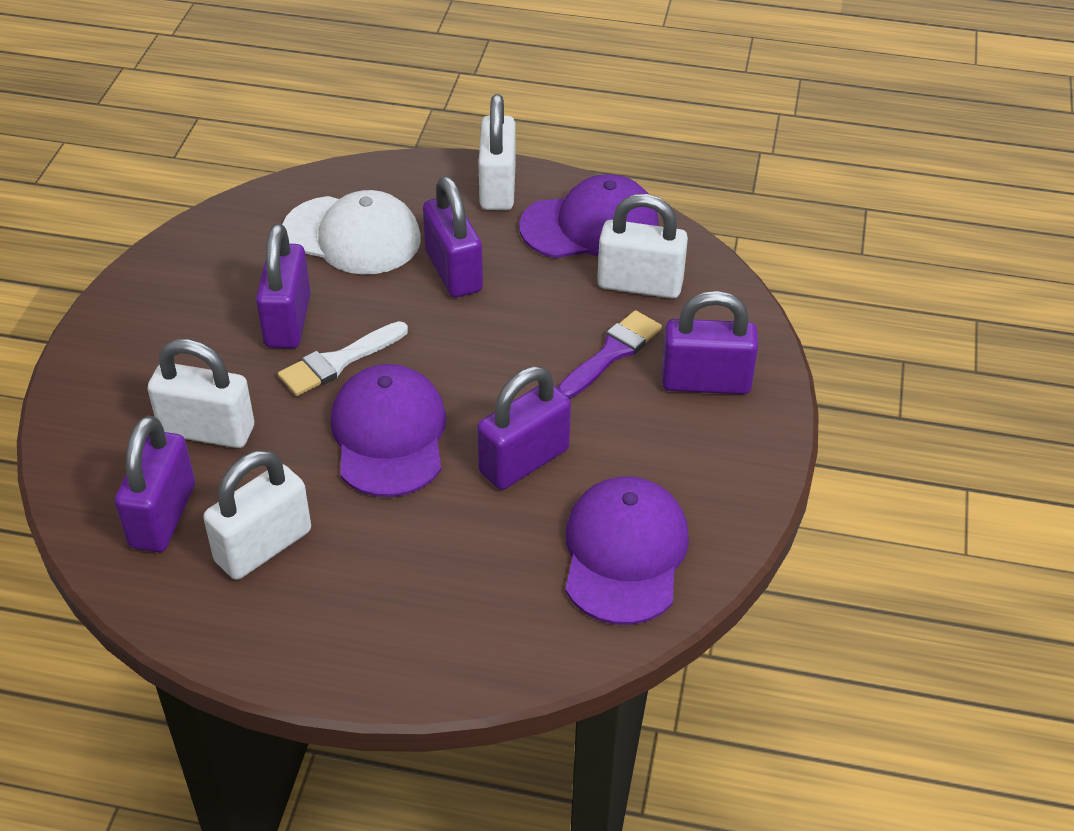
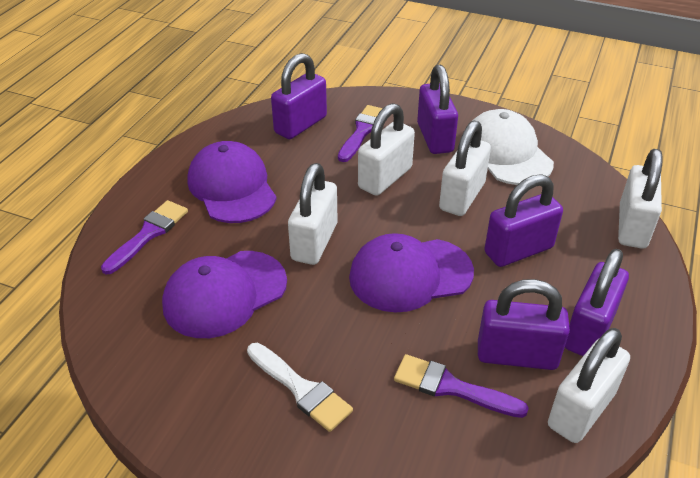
purple brush: 1 -> 3
white padlock: 4 -> 5

